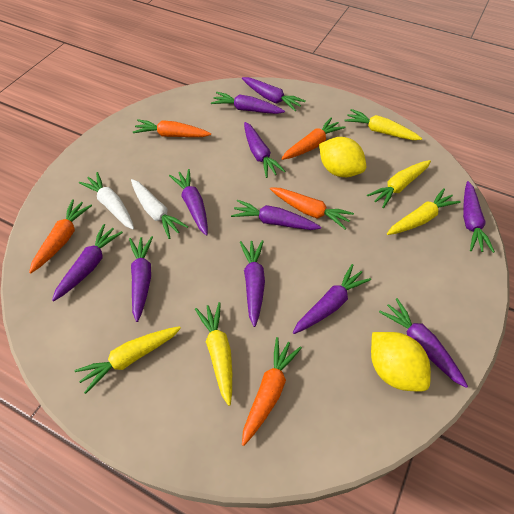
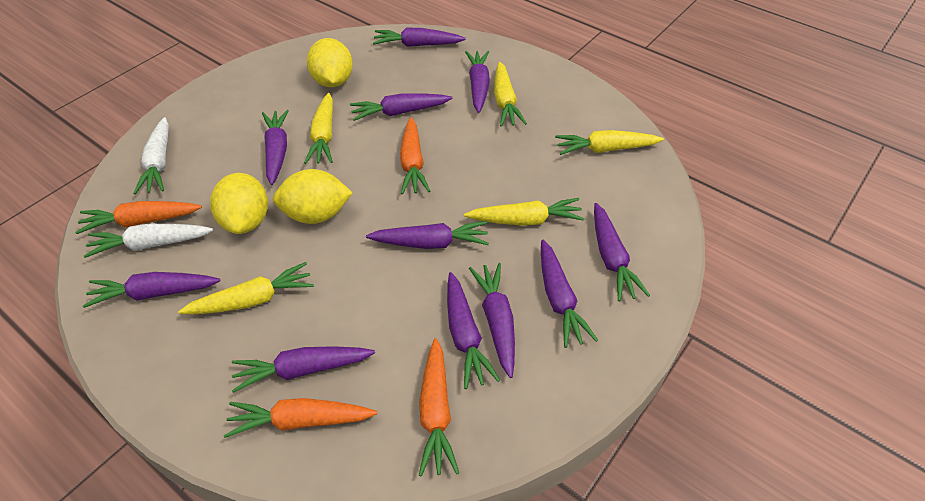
orange carrot: 5 -> 4
yellow lemon: 2 -> 3

